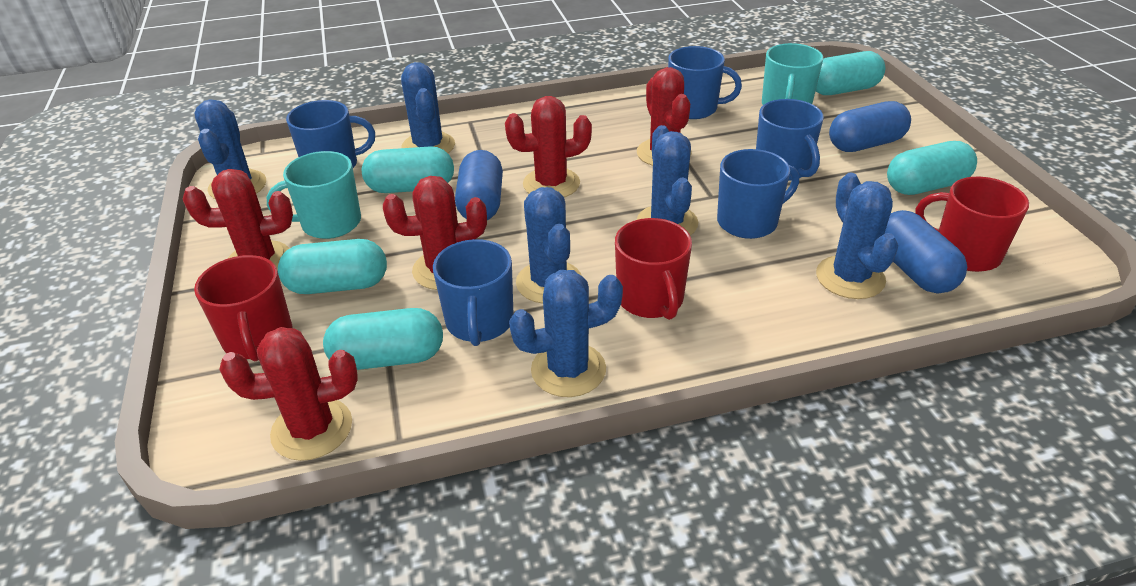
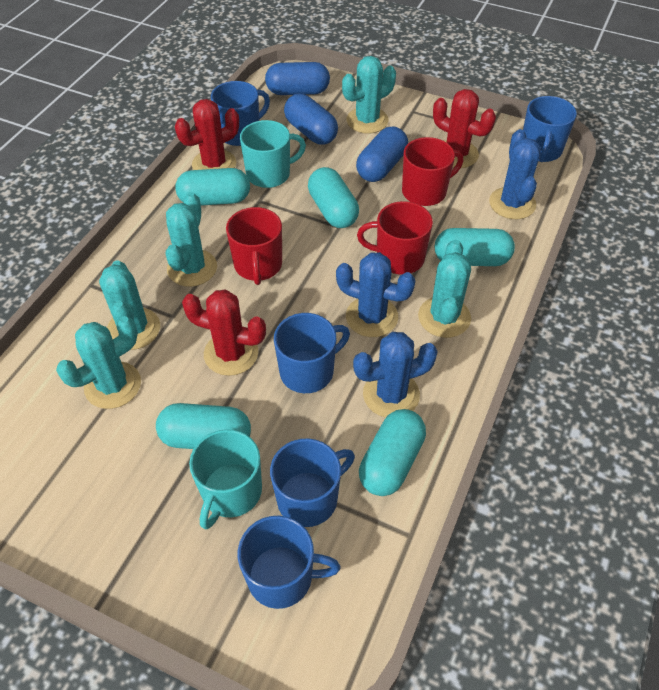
blue cactus: 6 -> 3
red cactus: 5 -> 3
turquoise cactus: 0 -> 5

